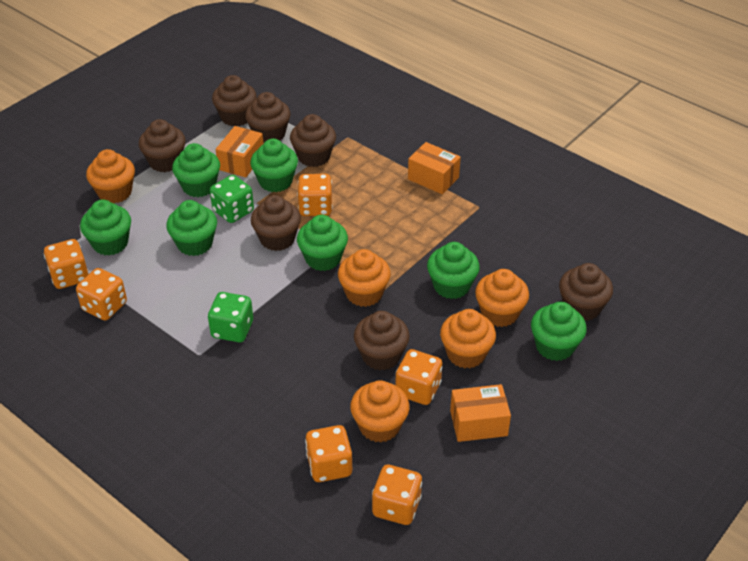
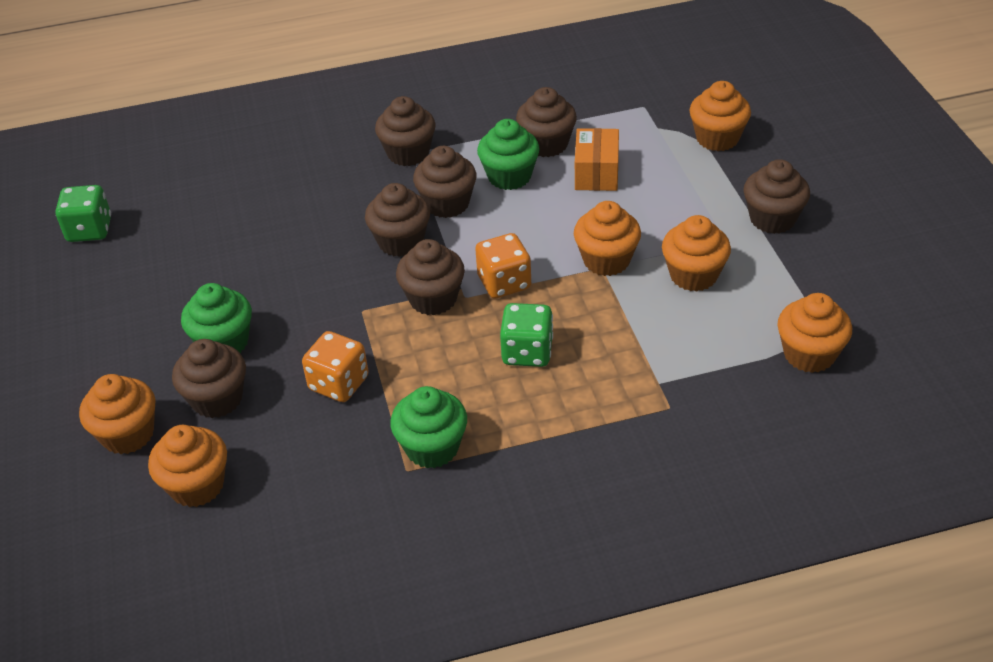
green cupcake: 7 -> 3
orange box: 3 -> 1
orange cupcake: 5 -> 6
orange dice: 6 -> 2

